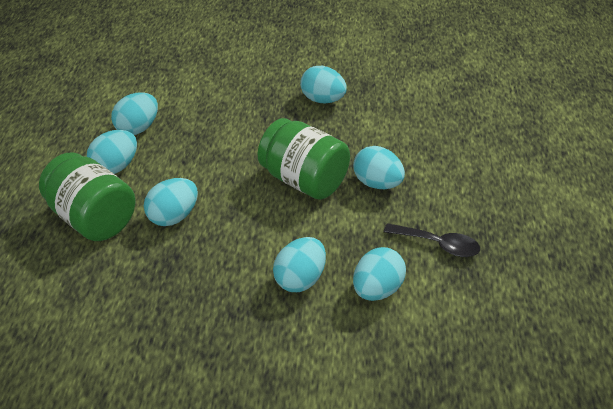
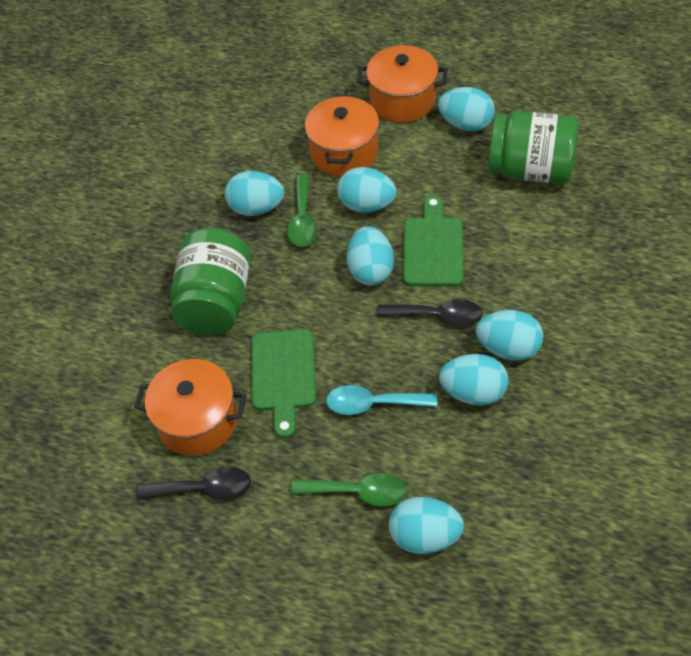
black spoon: 1 -> 2
green cutting board: 0 -> 2
green spoon: 0 -> 2
orange pot: 0 -> 3
turquoise spoon: 0 -> 1

